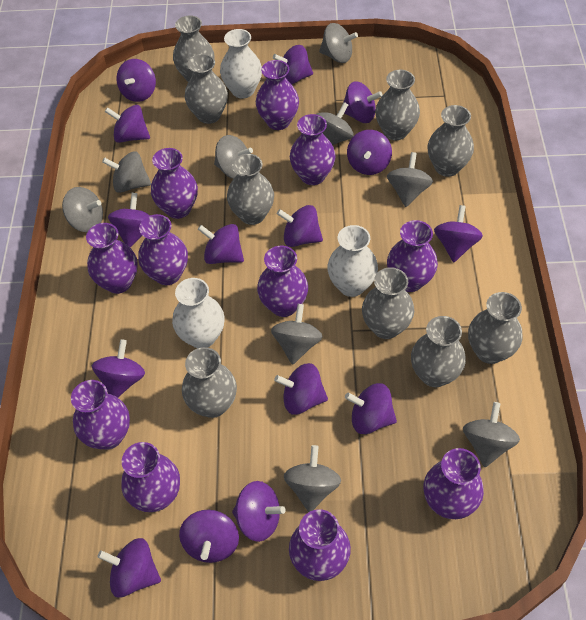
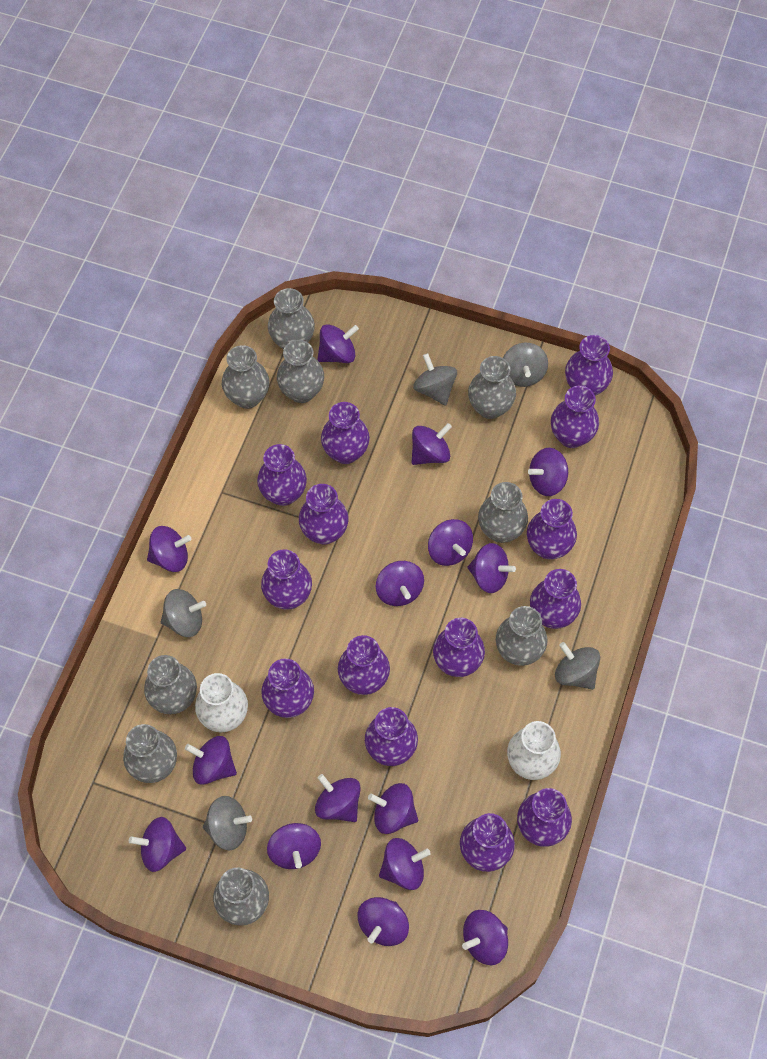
grey spinning top: 9 -> 5
purple vase: 11 -> 14
white vase: 3 -> 2

